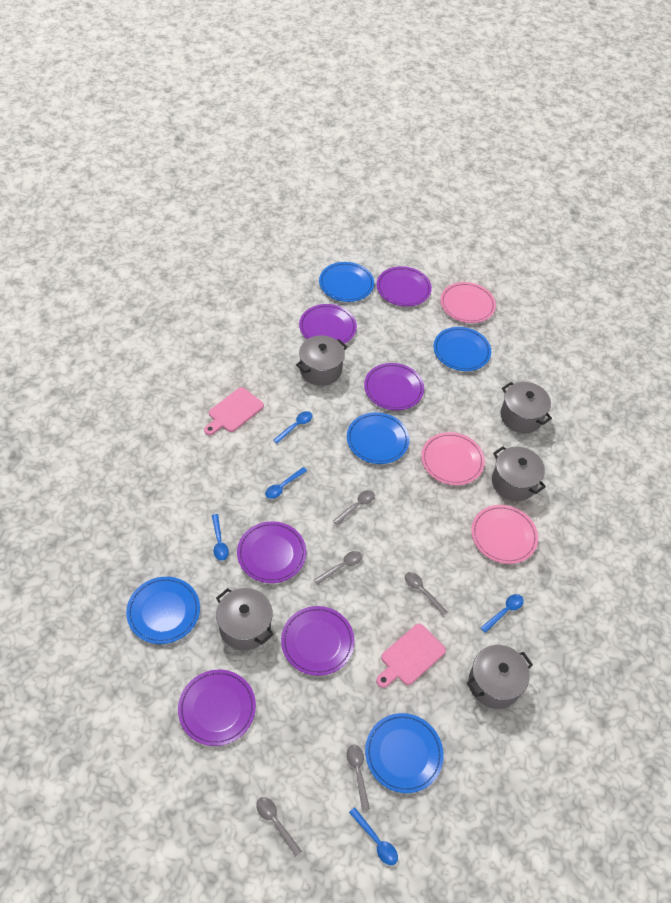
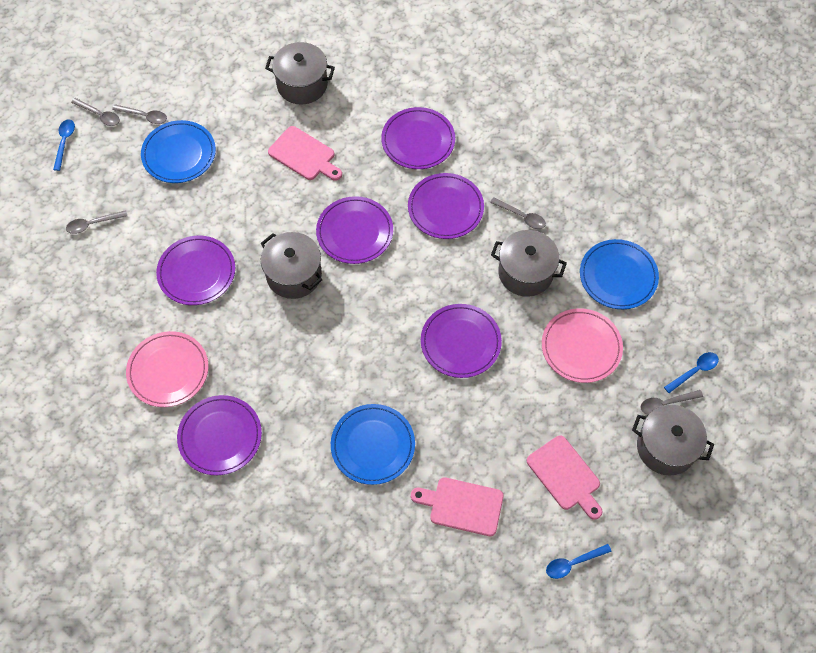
blue plate: 5 -> 3
blue spoon: 5 -> 3
grey pot: 5 -> 4
pink cutting board: 2 -> 3
pink plate: 3 -> 2

